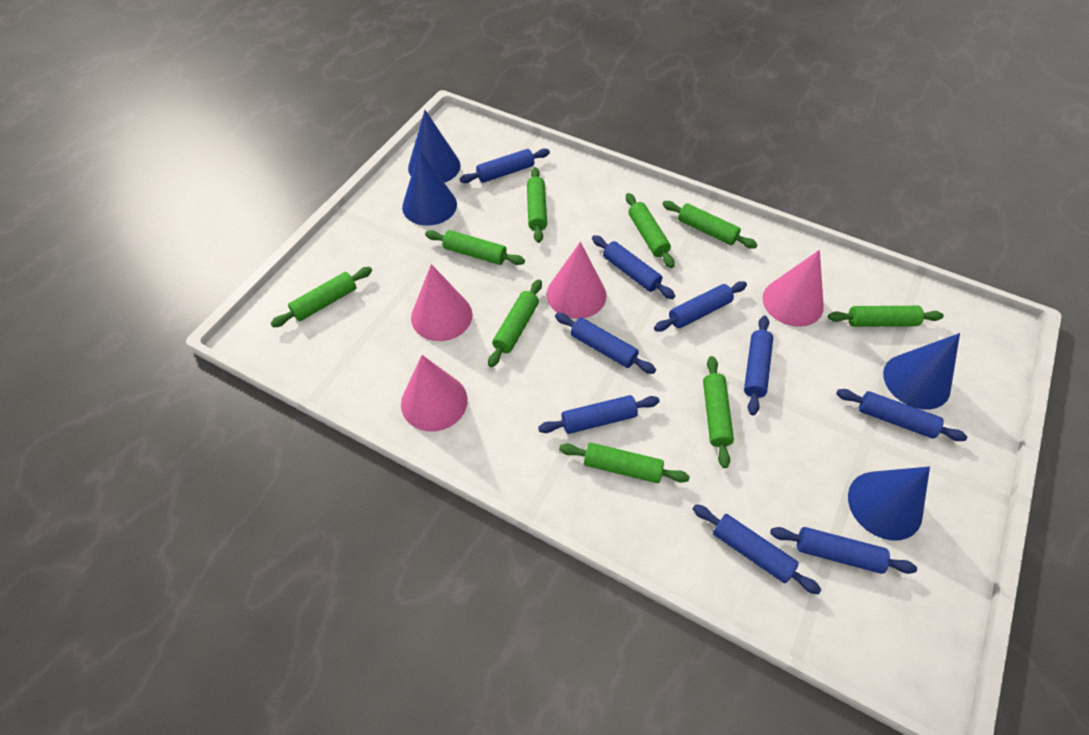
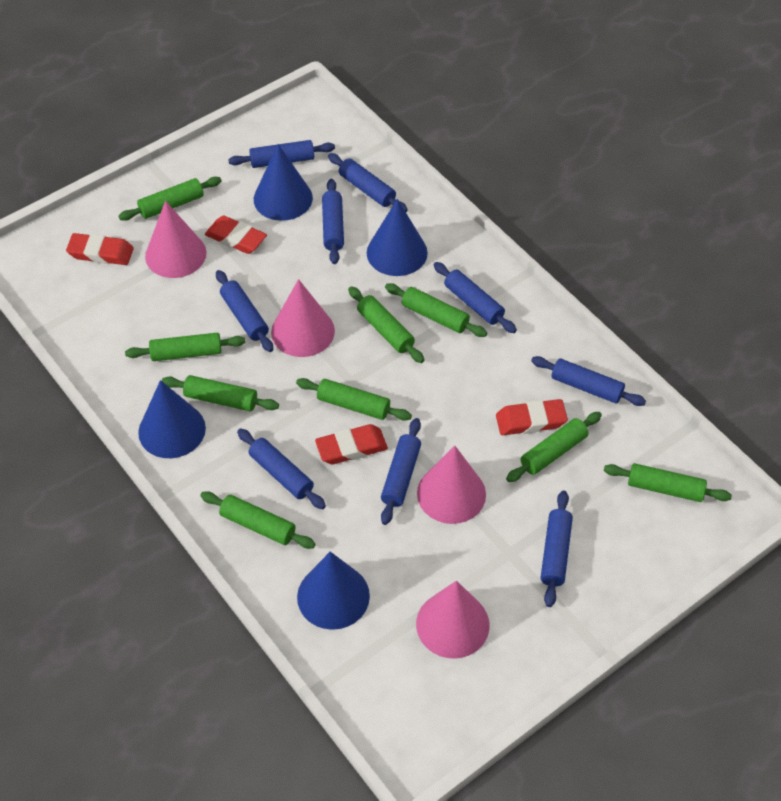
red eraser: 0 -> 4

